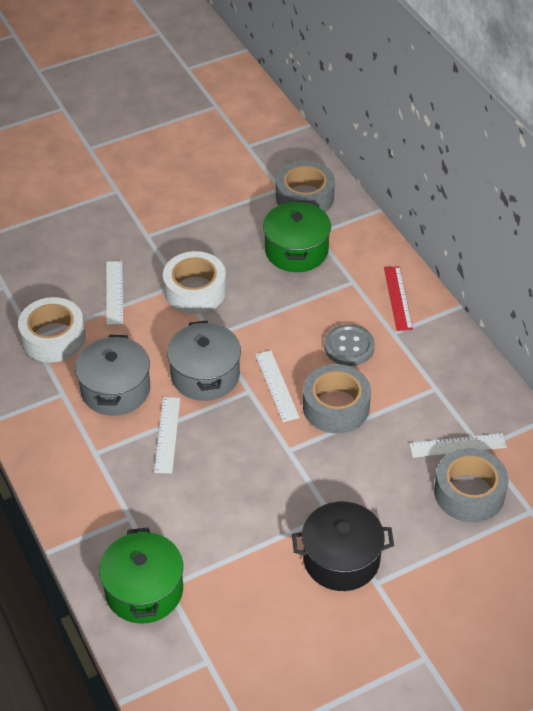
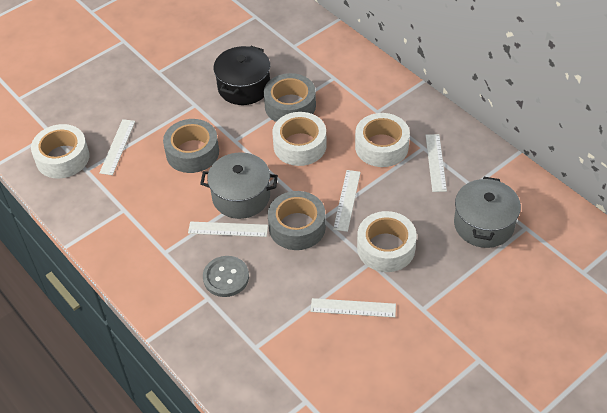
green pot: 2 -> 0
red ruler: 1 -> 0
white ruler: 4 -> 5
white tape: 2 -> 4

